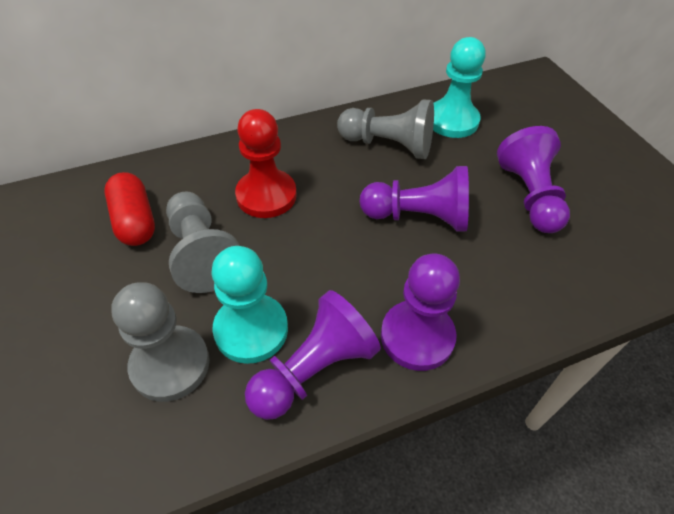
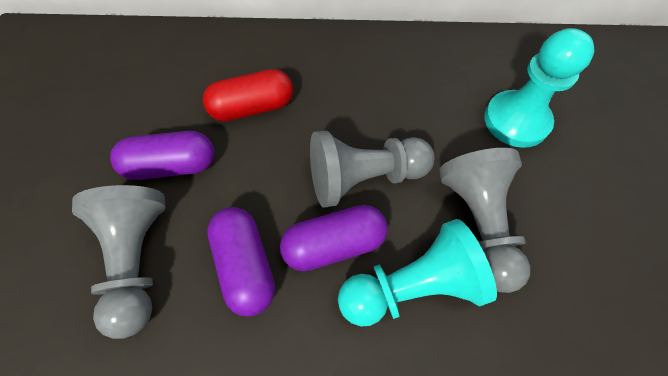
purple capsule: 0 -> 3
purple pawn: 4 -> 0
red pawn: 1 -> 0

